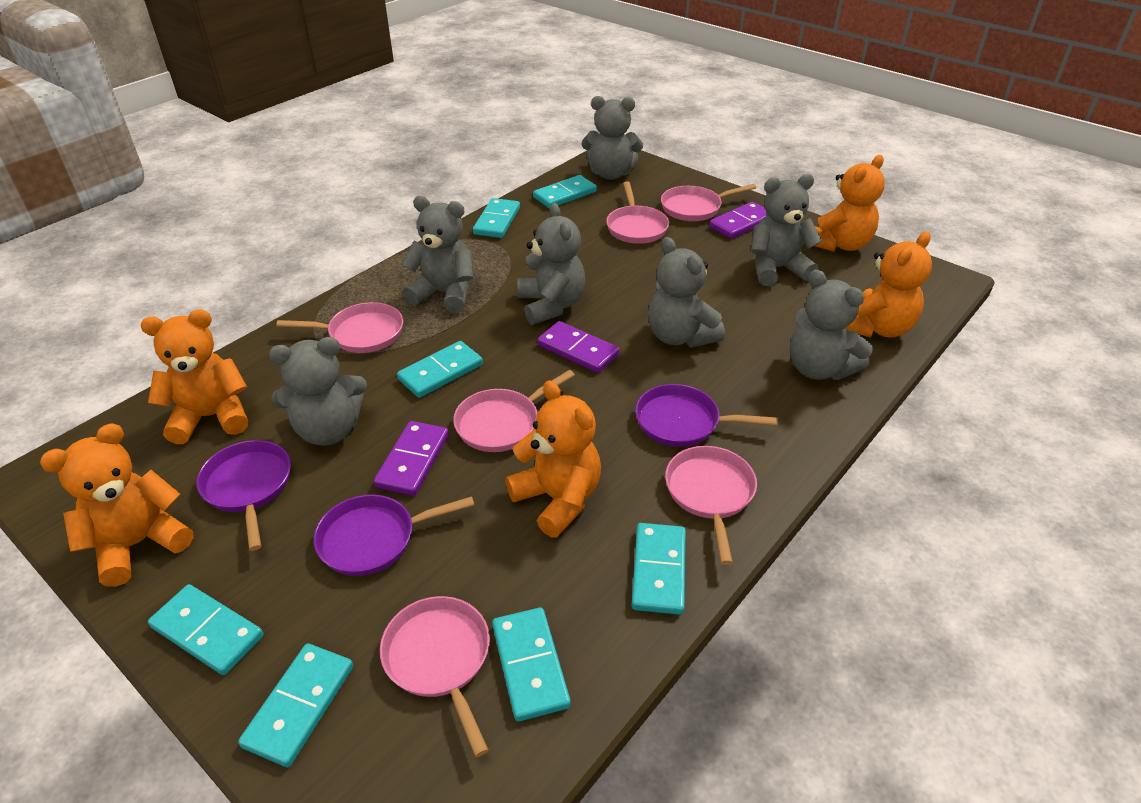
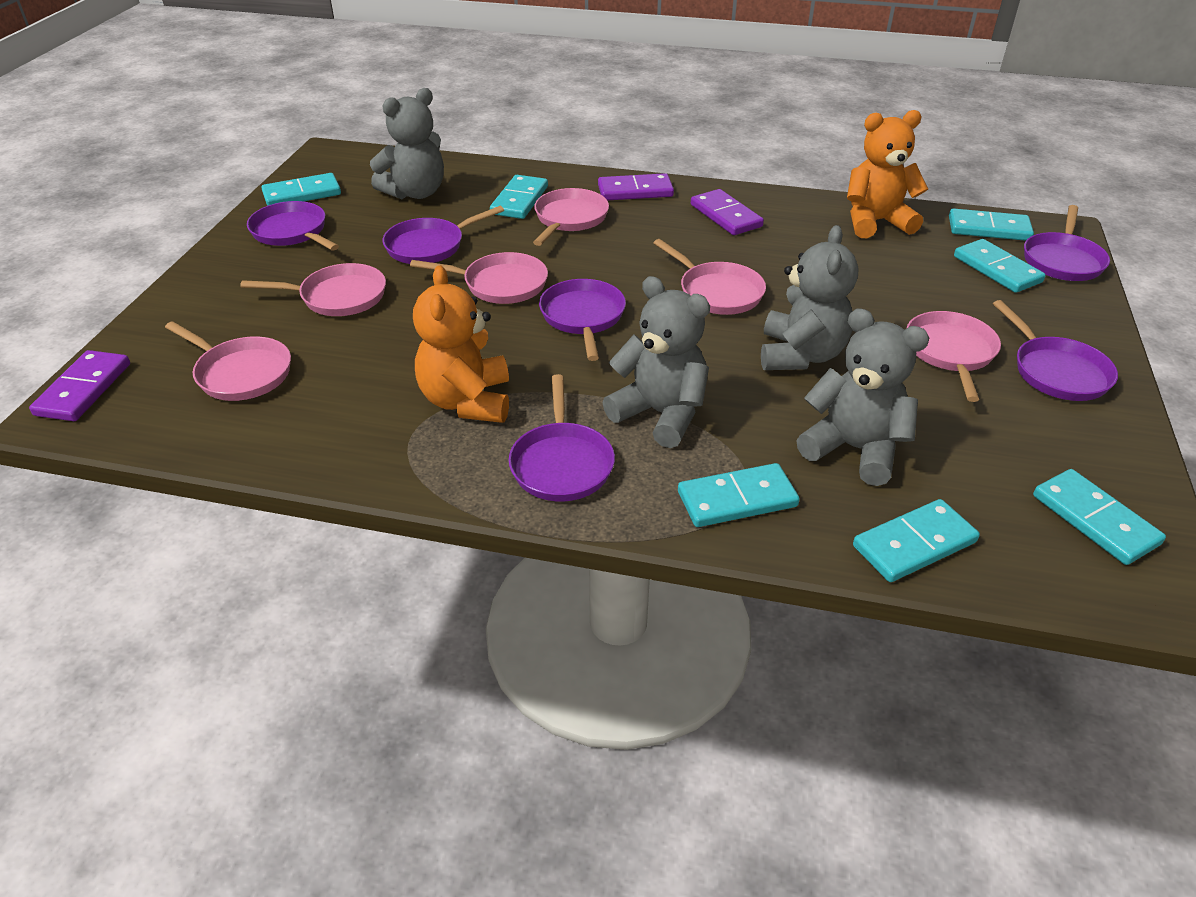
grey teddy bear: 7 -> 4
orange teddy bear: 5 -> 2
purple pan: 3 -> 6

